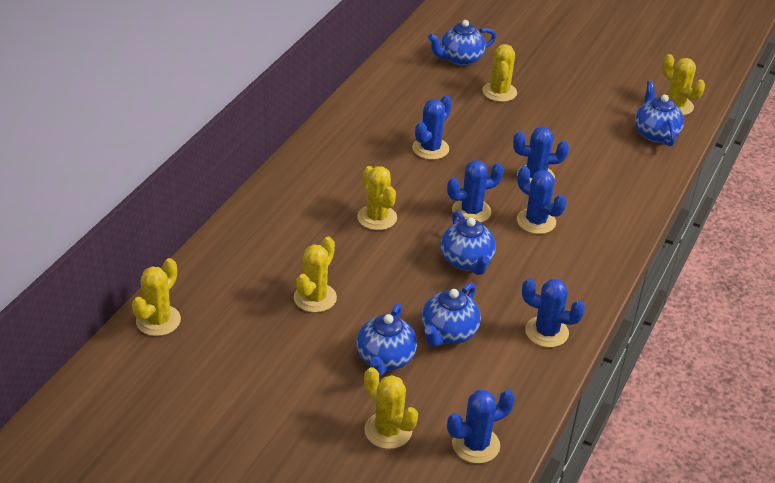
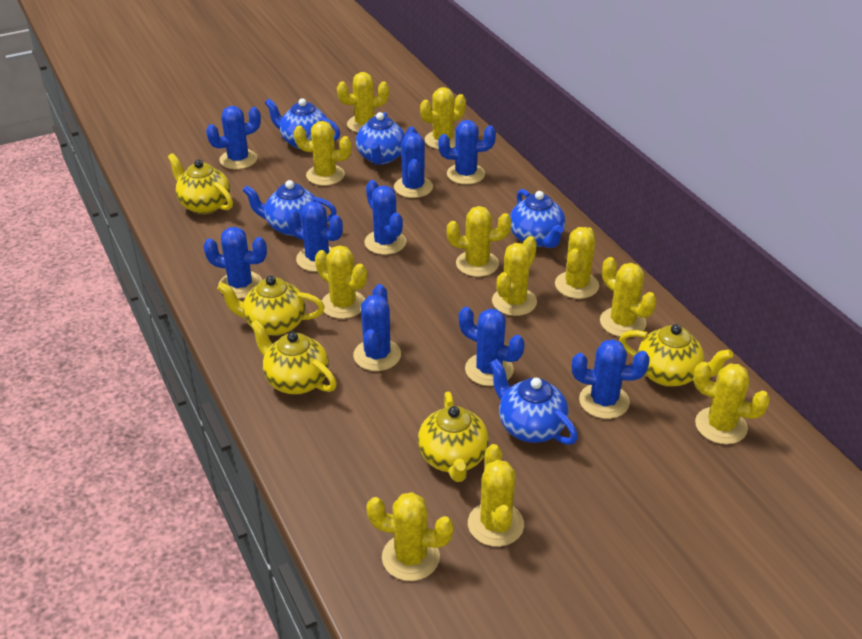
blue cactus: 6 -> 9
yellow cactus: 6 -> 11
yellow teapot: 0 -> 5

